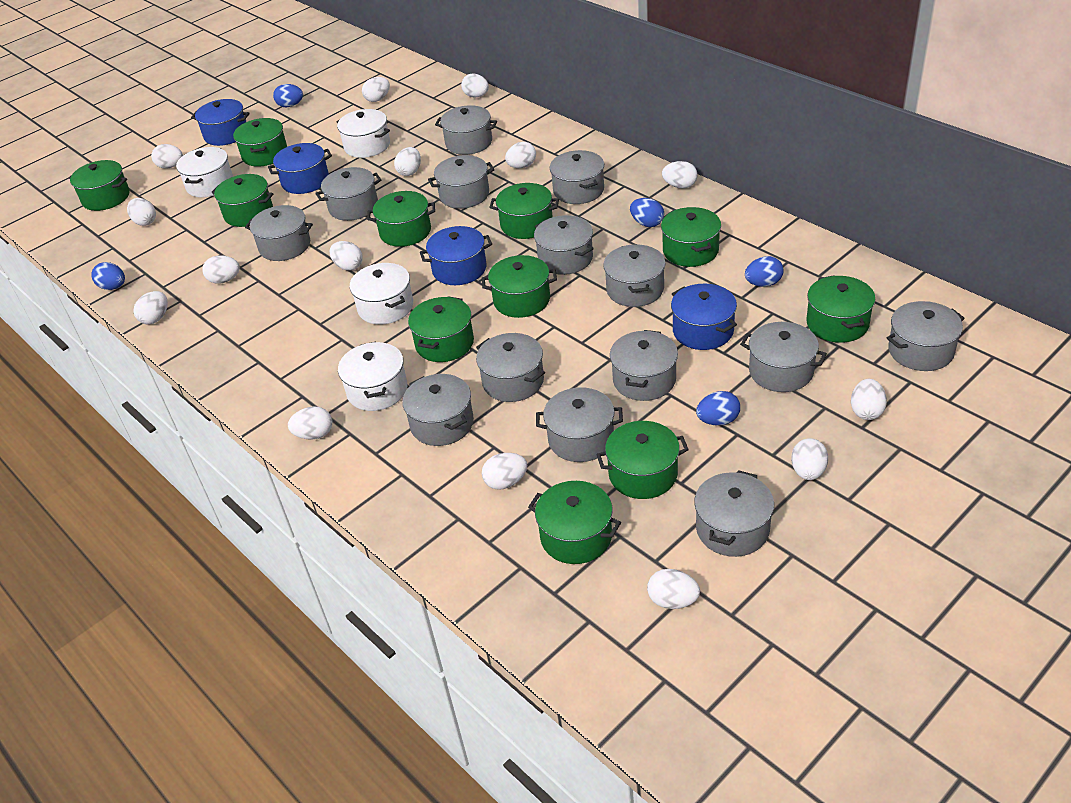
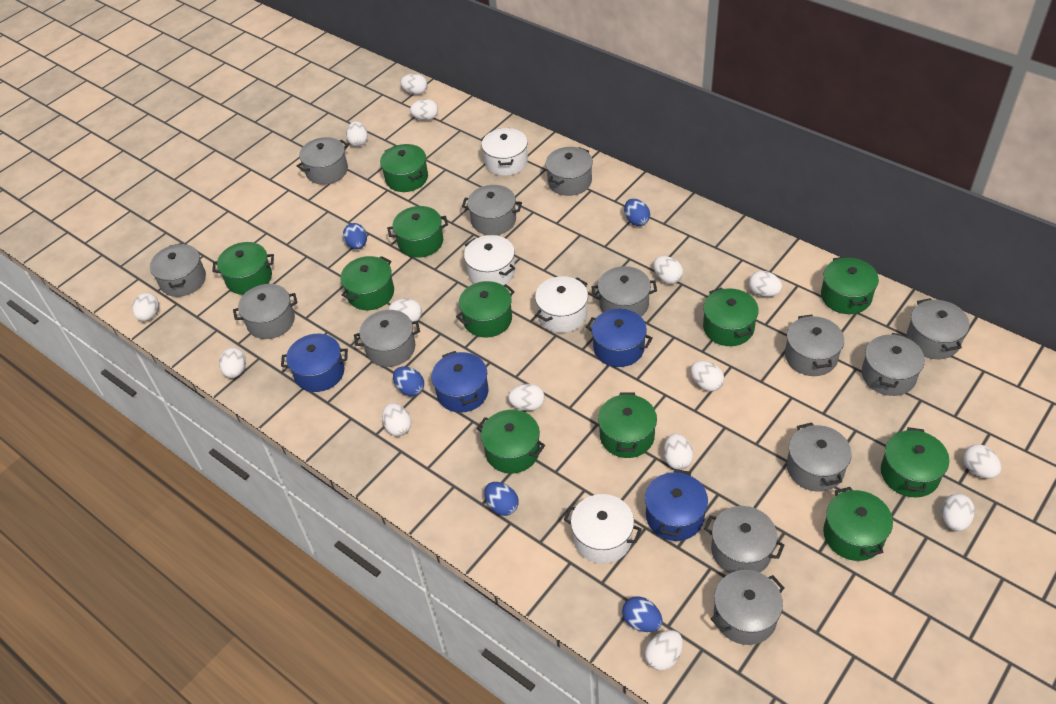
grey pot: 14 -> 13

